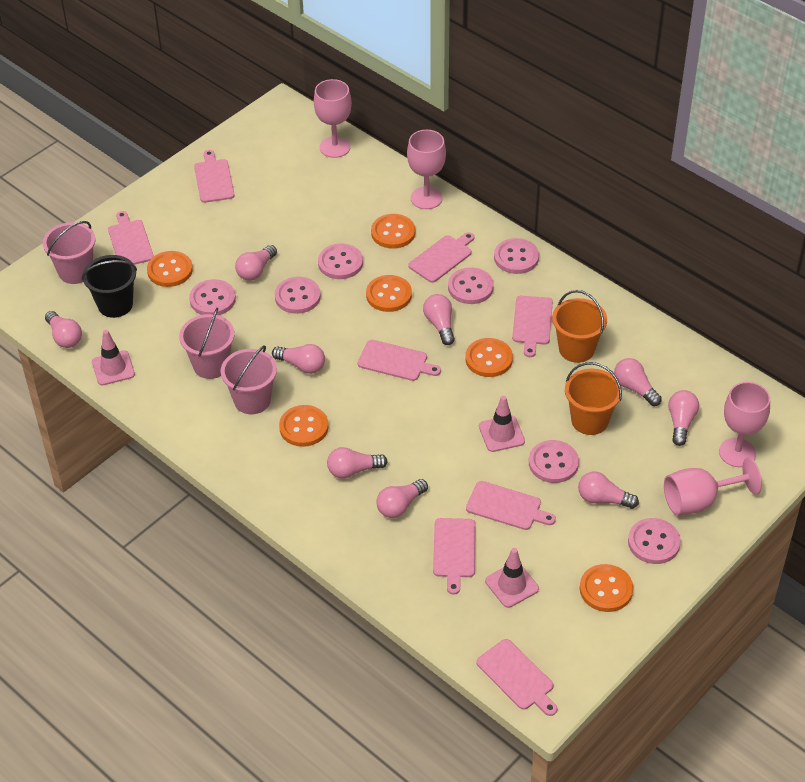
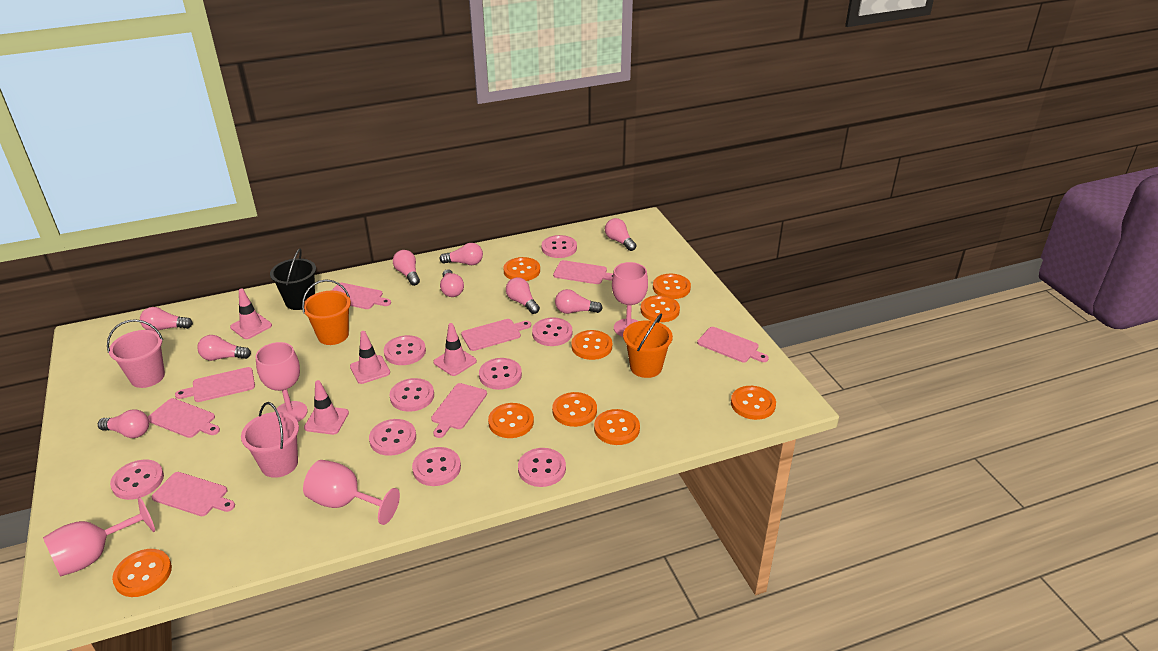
orange button: 6 -> 9
pink bucket: 3 -> 2
pink button: 7 -> 9
pink traffic cone: 3 -> 4

